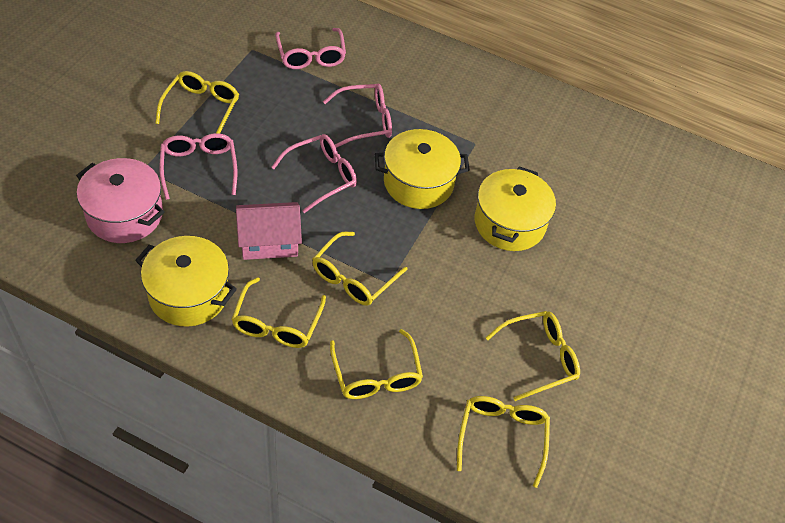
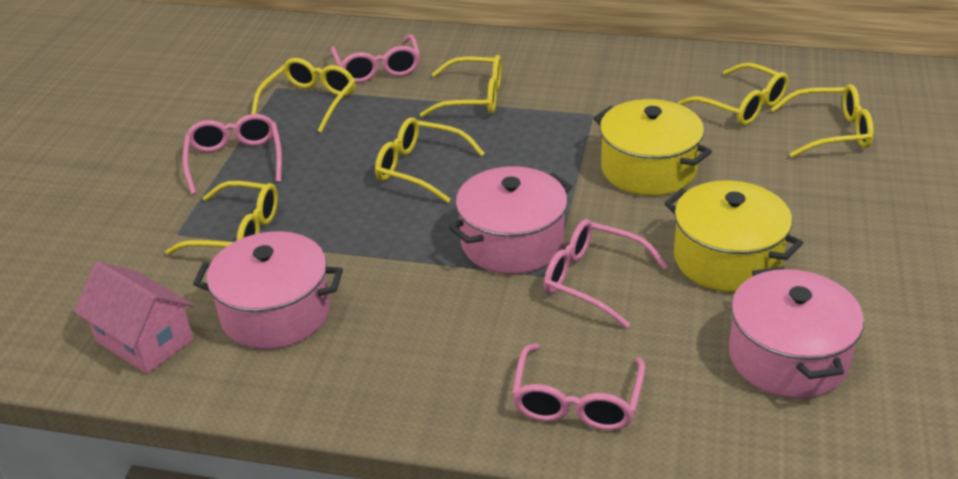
pink pot: 1 -> 3
yellow pot: 3 -> 2

